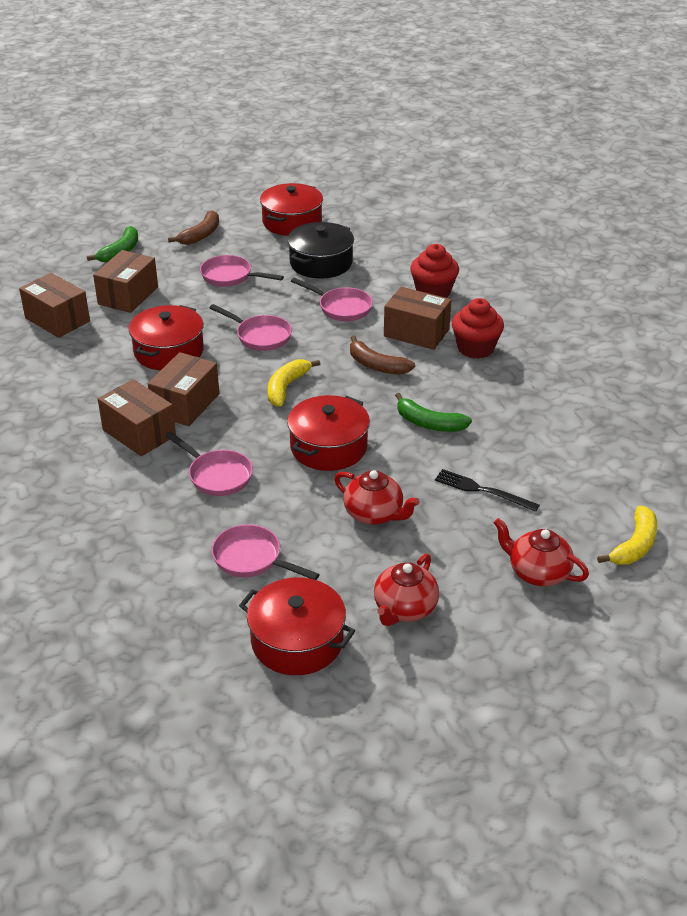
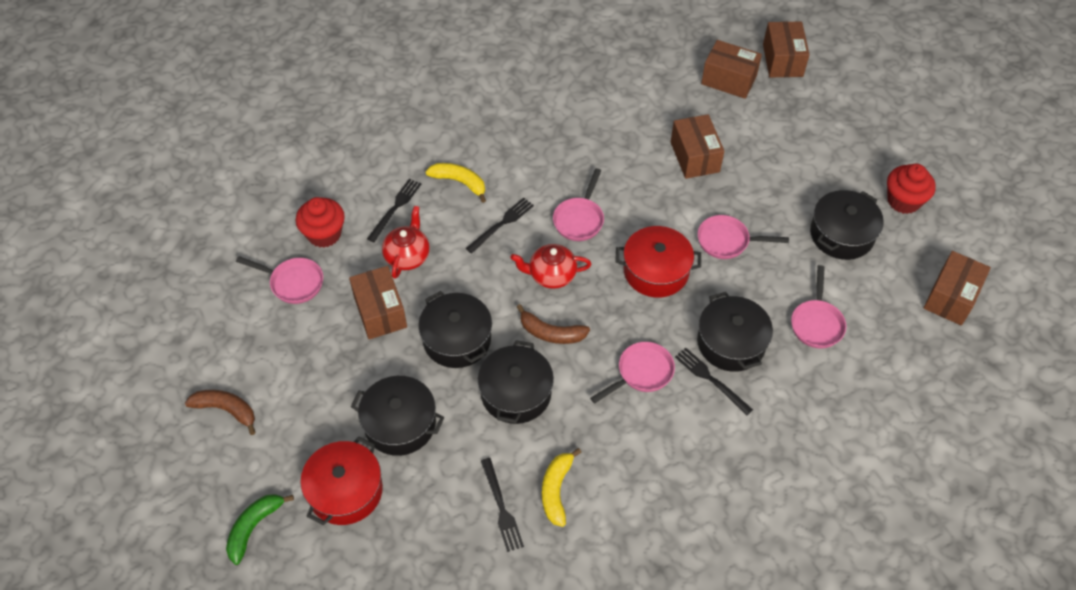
black fork: 1 -> 4
black pot: 1 -> 5
green banana: 2 -> 1
red pot: 4 -> 2
red teapot: 3 -> 2

